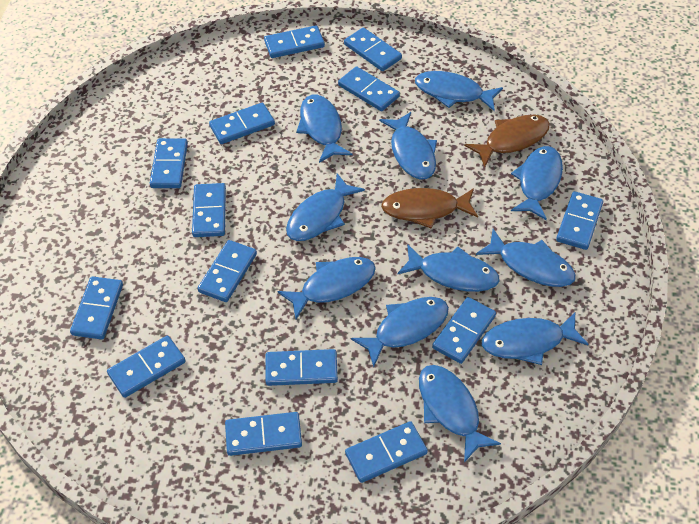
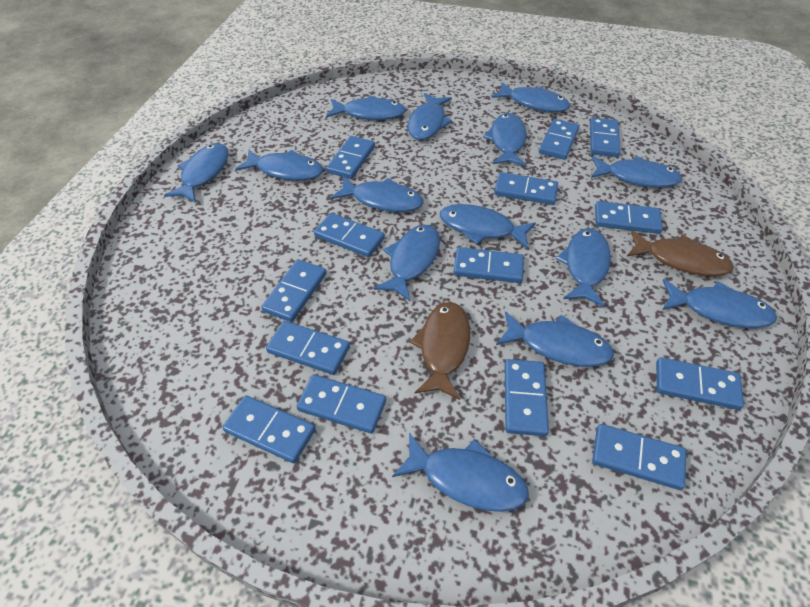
blue fish: 11 -> 14

